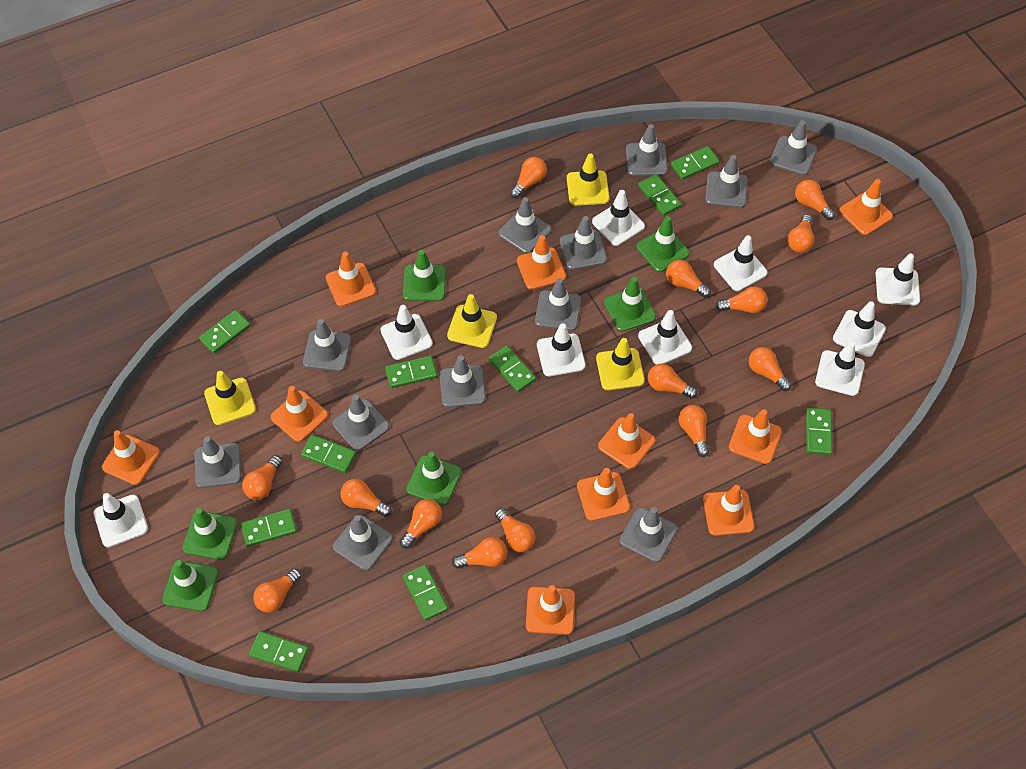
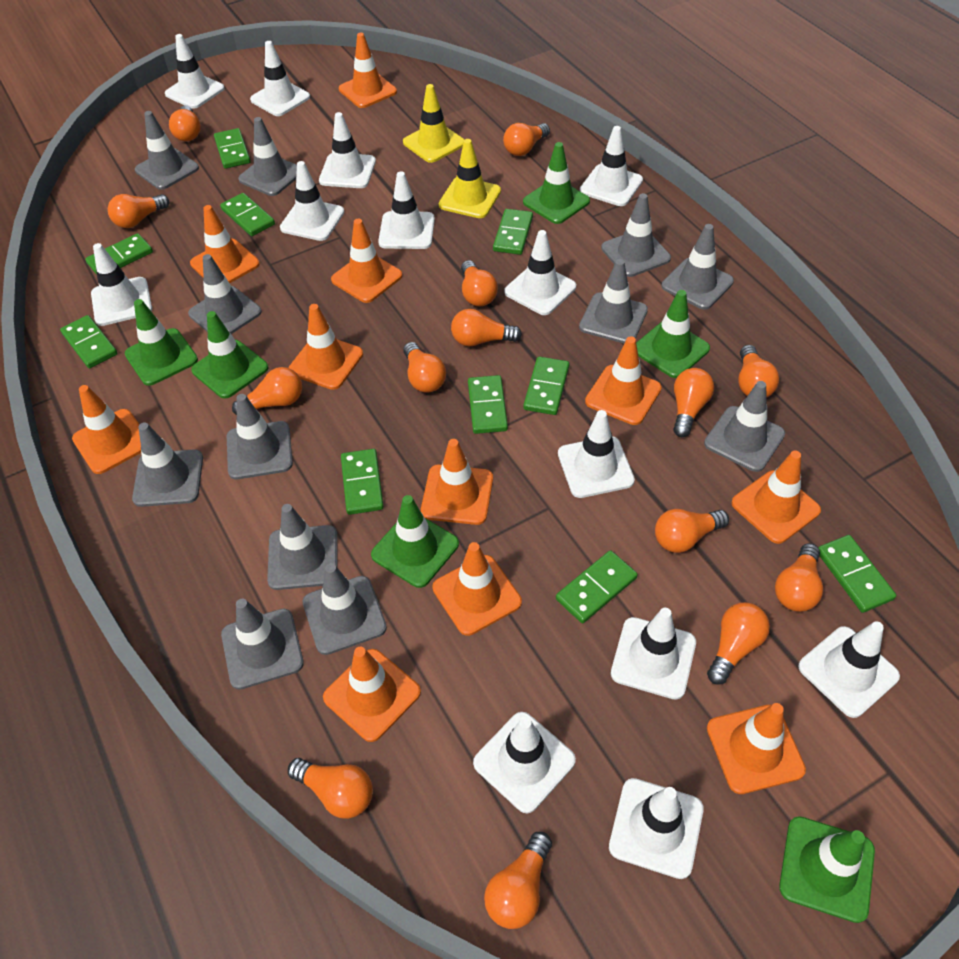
orange traffic cone: 10 -> 11
white traffic cone: 9 -> 13
yellow traffic cone: 4 -> 2

